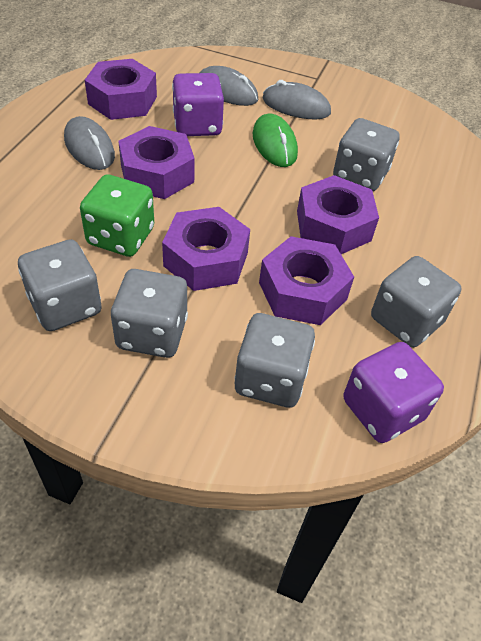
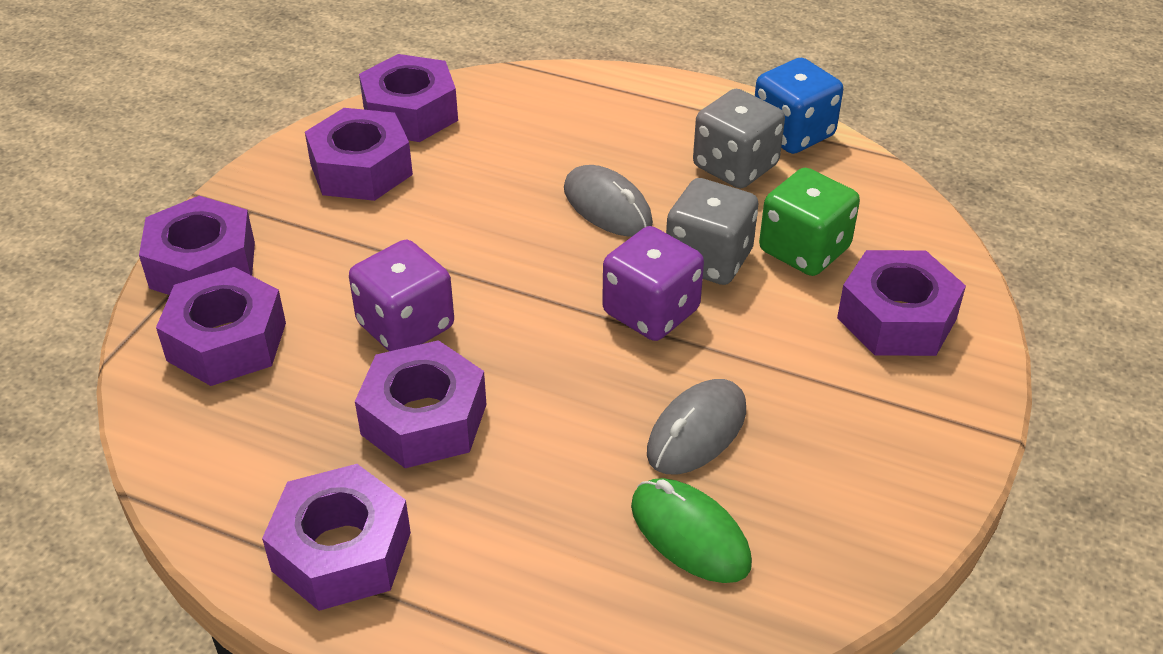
blue dice: 0 -> 1
grey dice: 5 -> 2
grey mouse: 3 -> 2
purple nut: 5 -> 7

